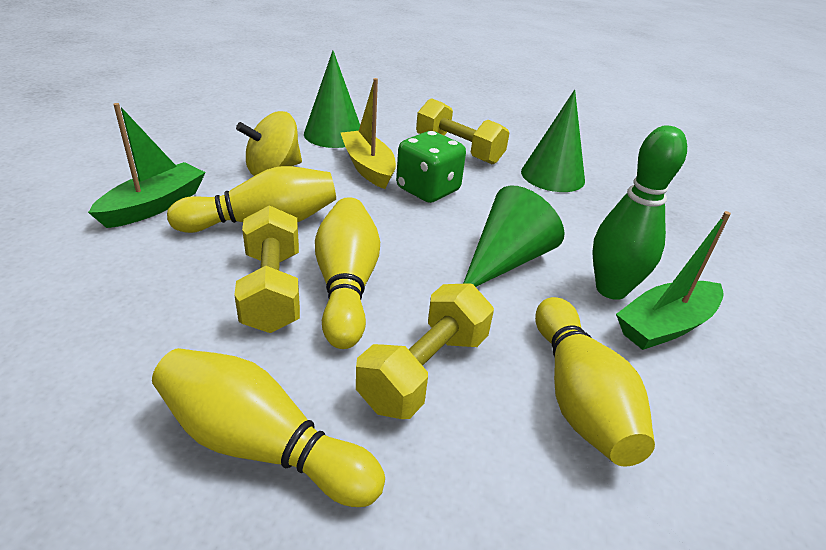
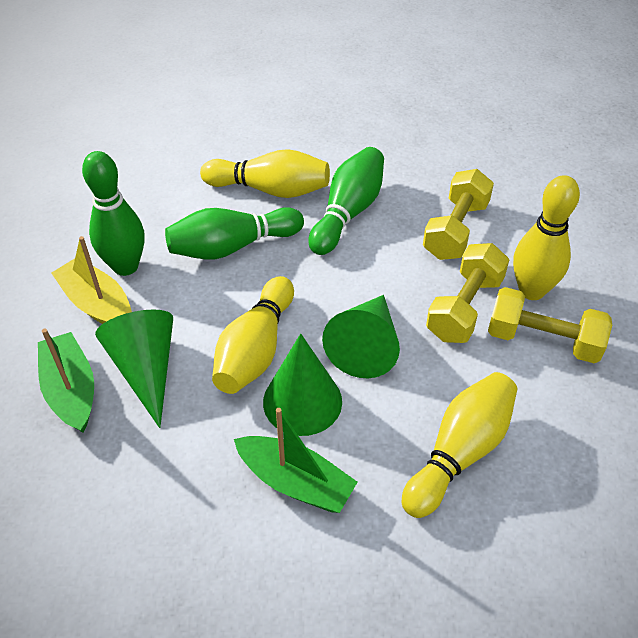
green bowling pin: 1 -> 3
green dice: 1 -> 0
yellow spinning top: 1 -> 0

